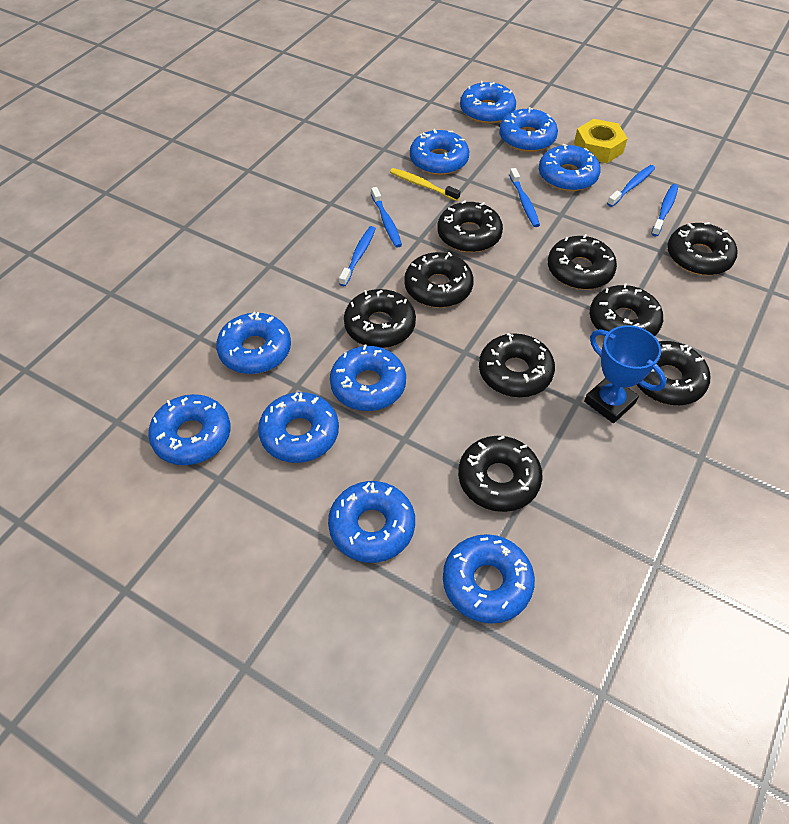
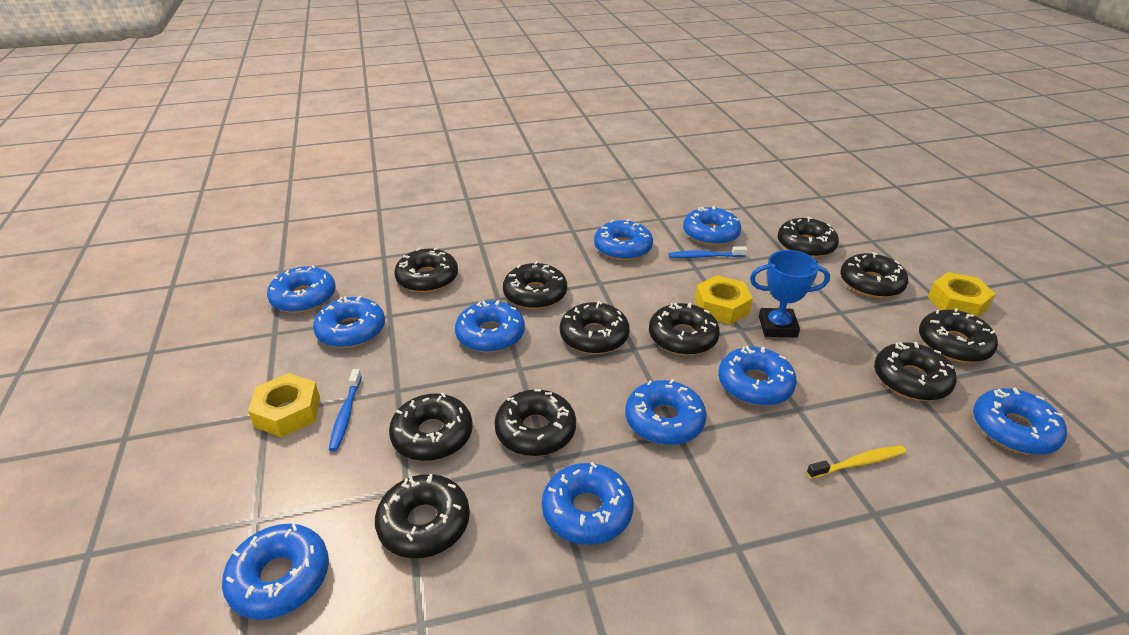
black donut: 9 -> 11
blue toothbrush: 5 -> 2
yellow nut: 1 -> 3

